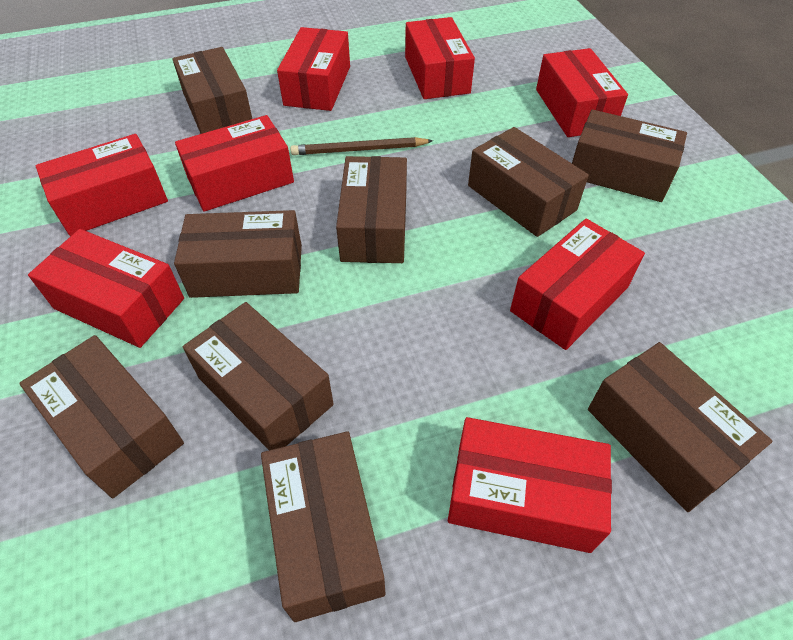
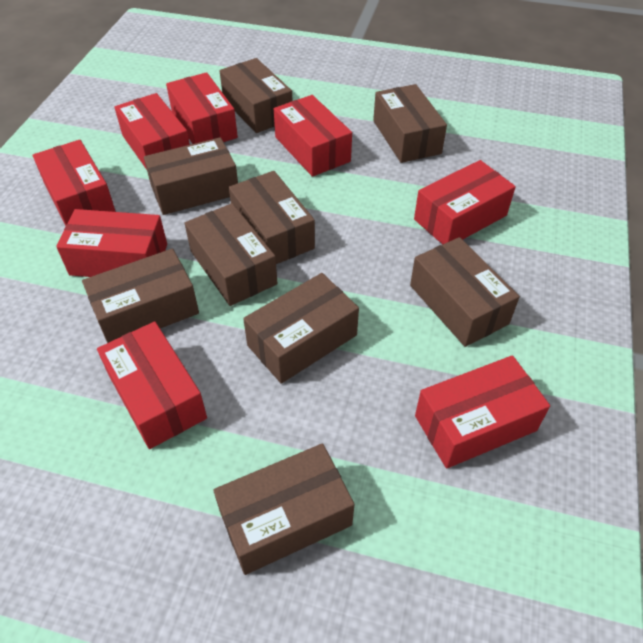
brown pencil: 1 -> 0

